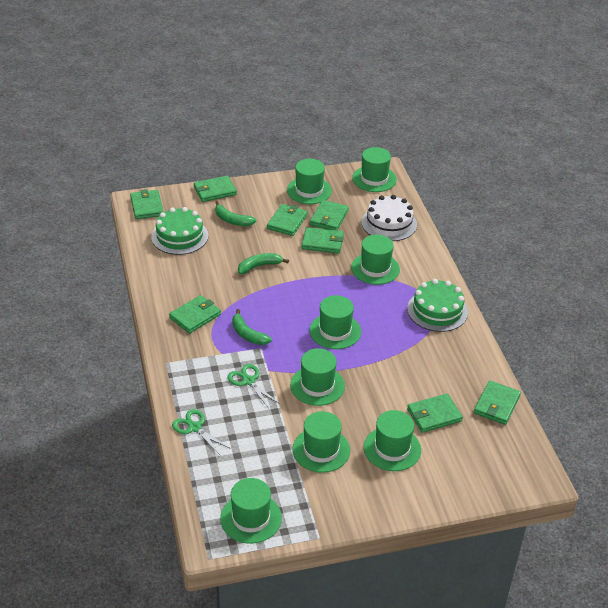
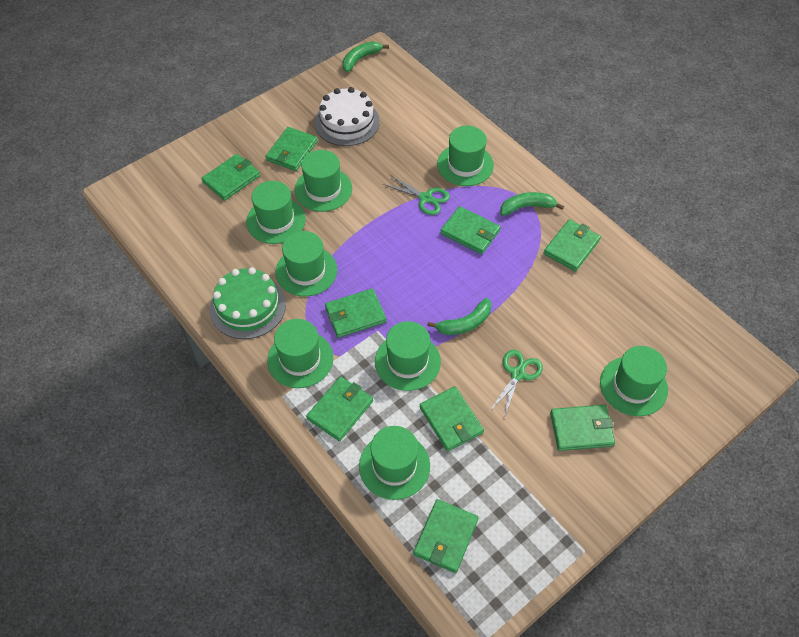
green cake: 2 -> 1
green wallet: 8 -> 9

